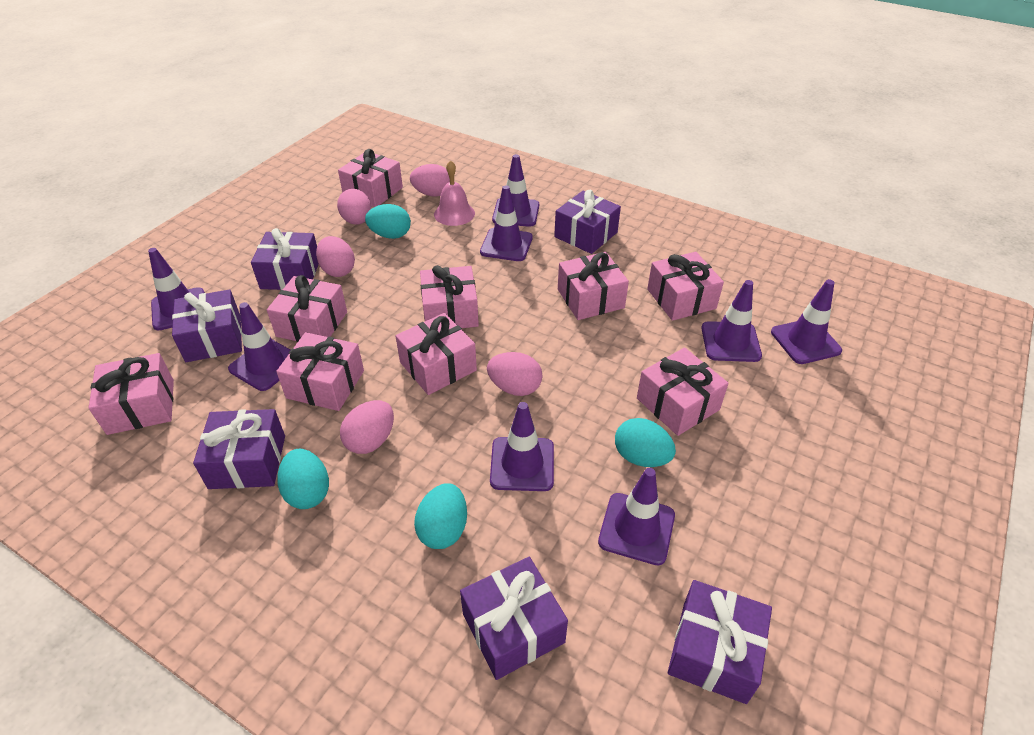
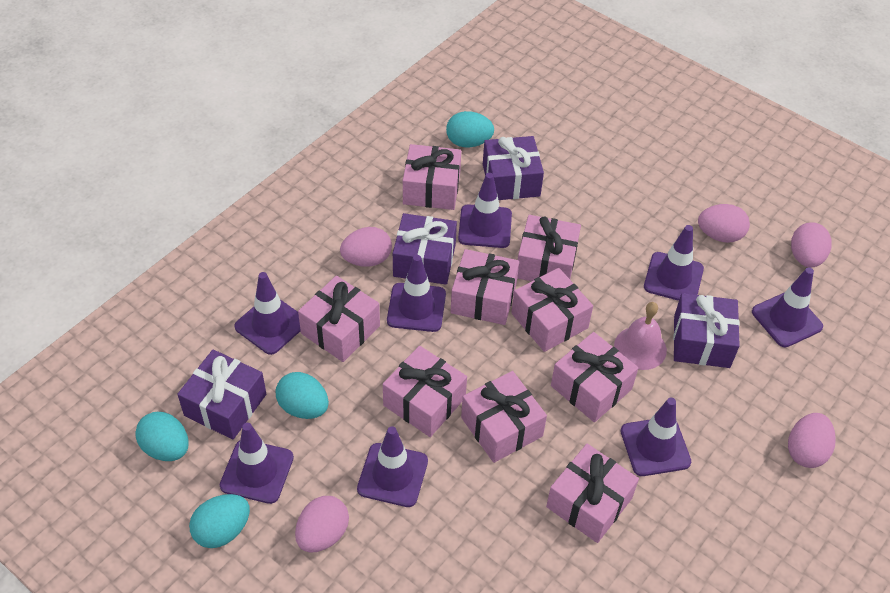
purple gift: 6 -> 4

